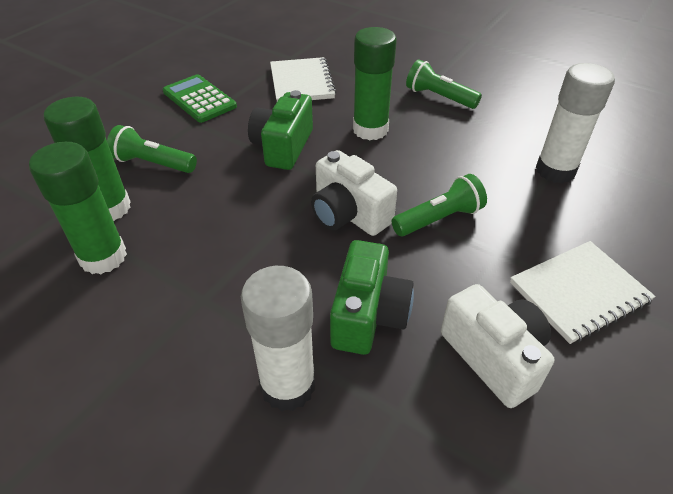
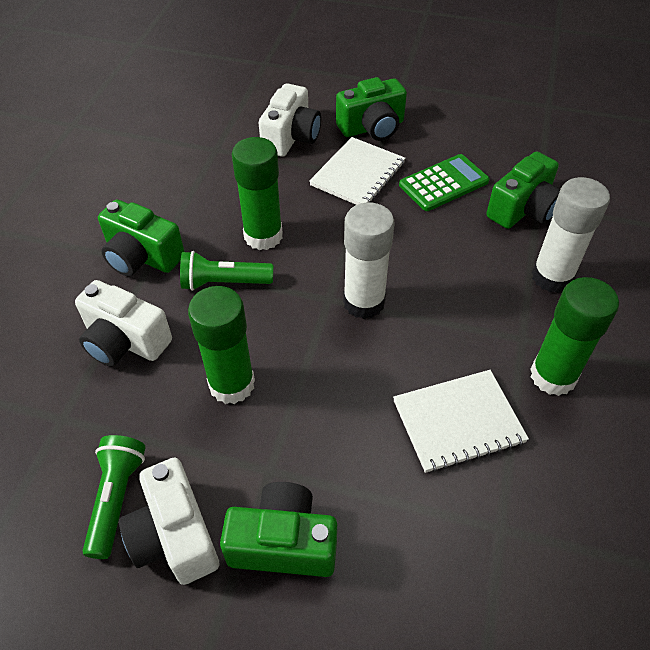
green camera: 2 -> 4
green flashlight: 3 -> 2
white camera: 2 -> 3

